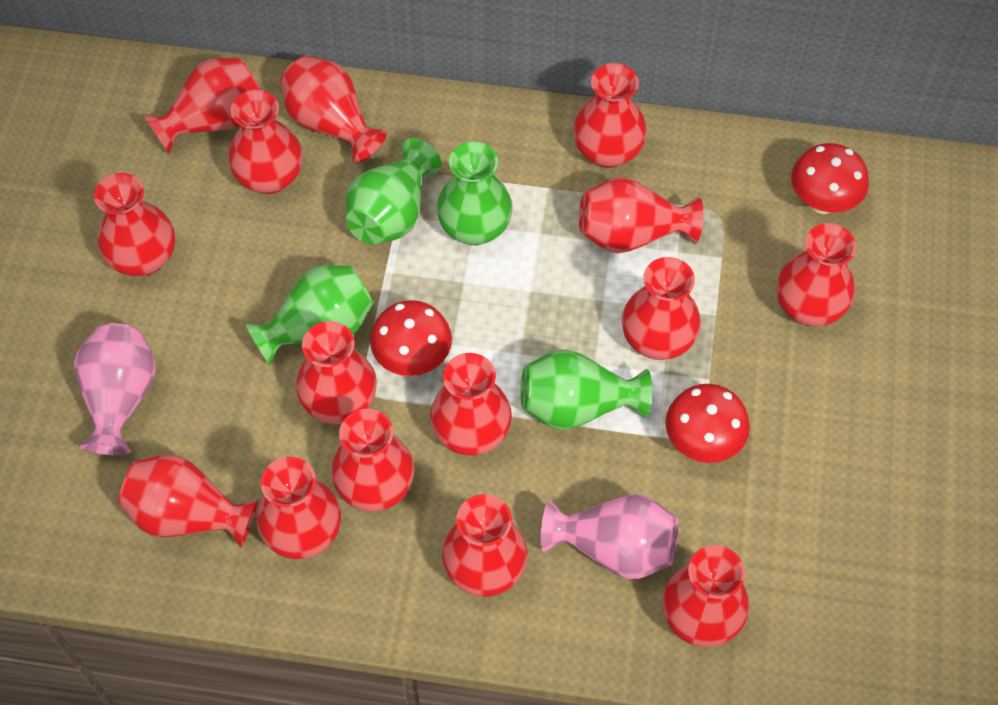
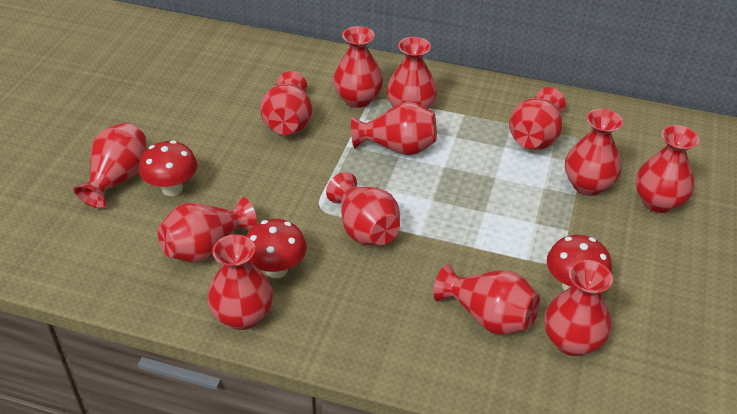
green vase: 4 -> 0
pink vase: 2 -> 0
red vase: 15 -> 13

